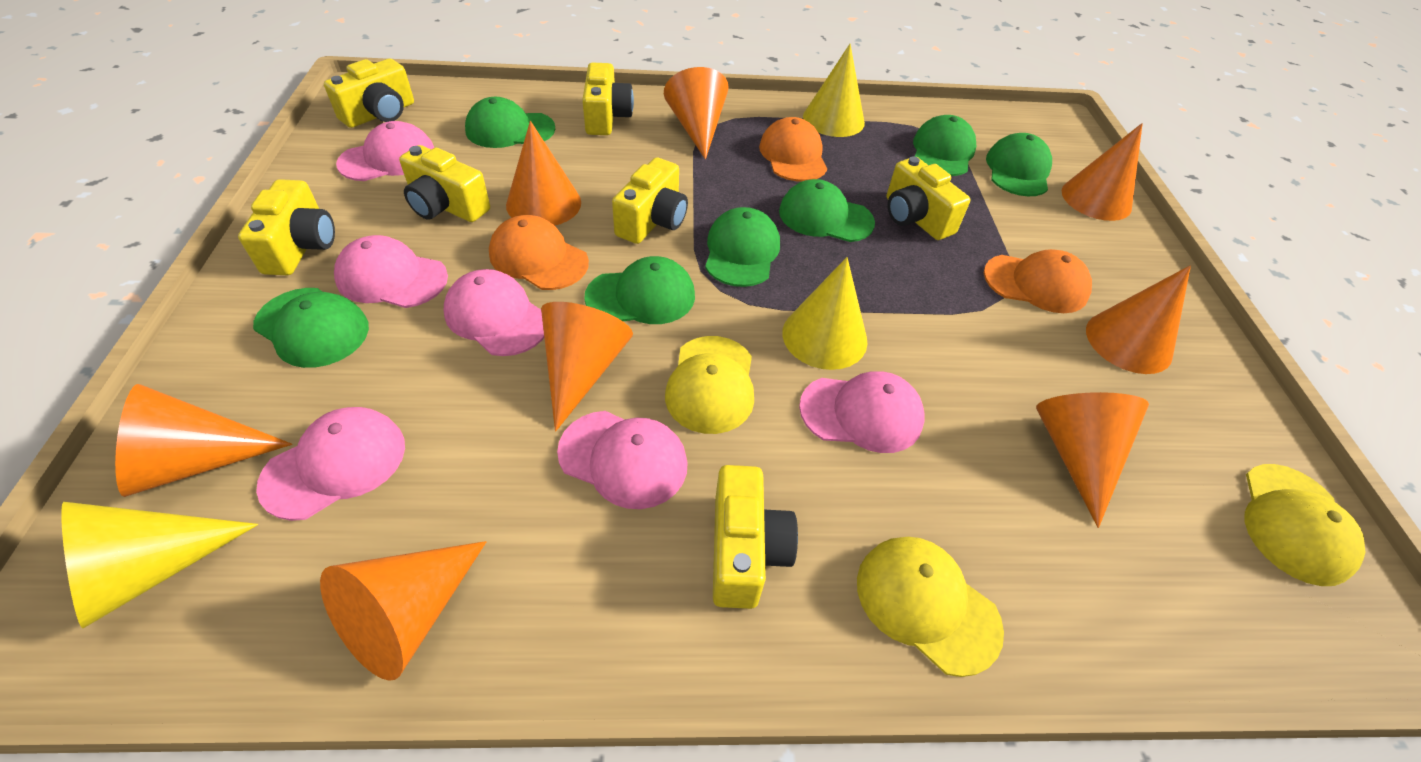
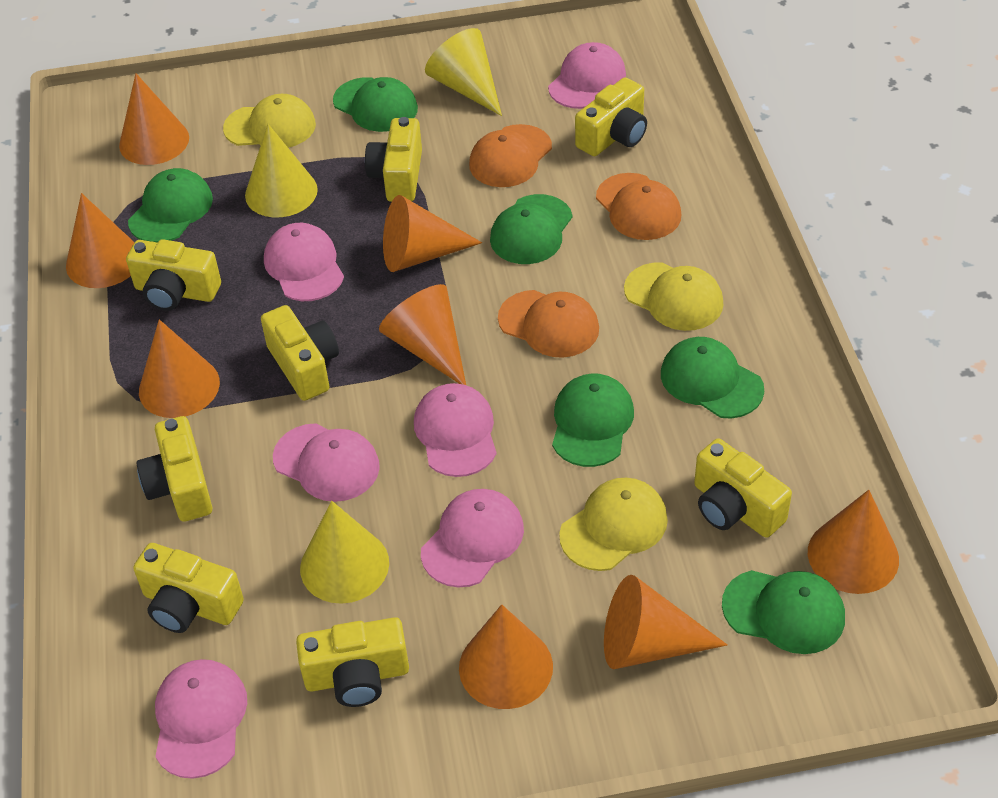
green cap: 7 -> 6
yellow camera: 7 -> 8

